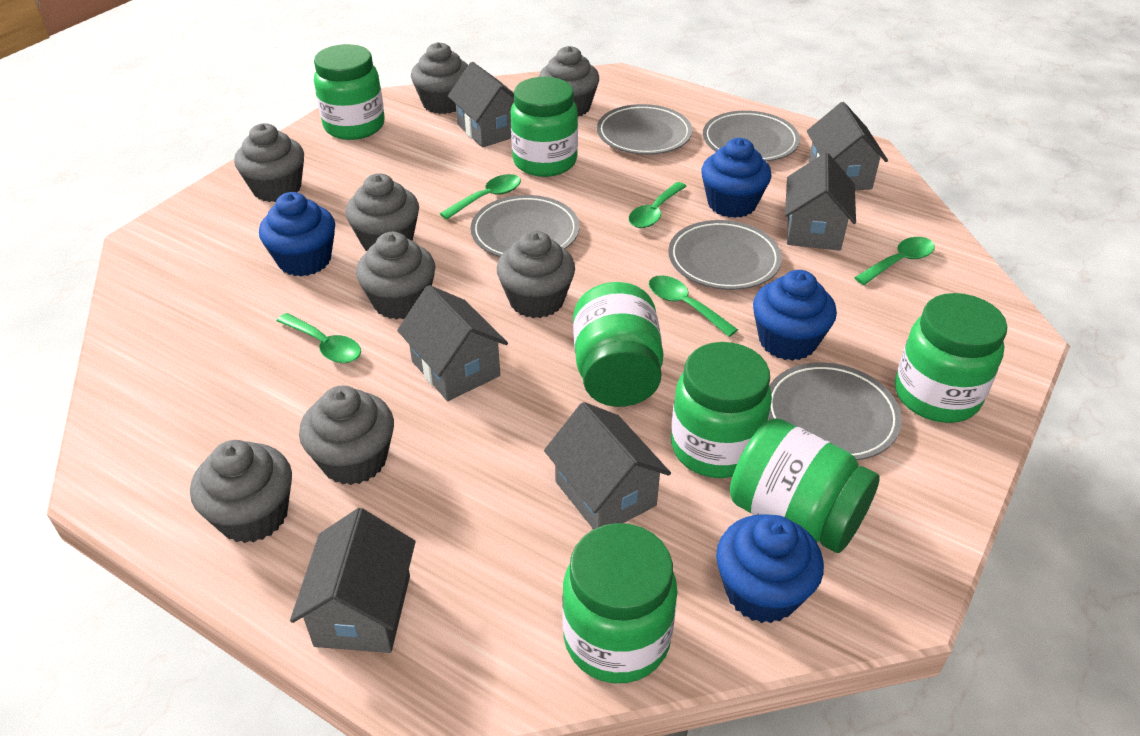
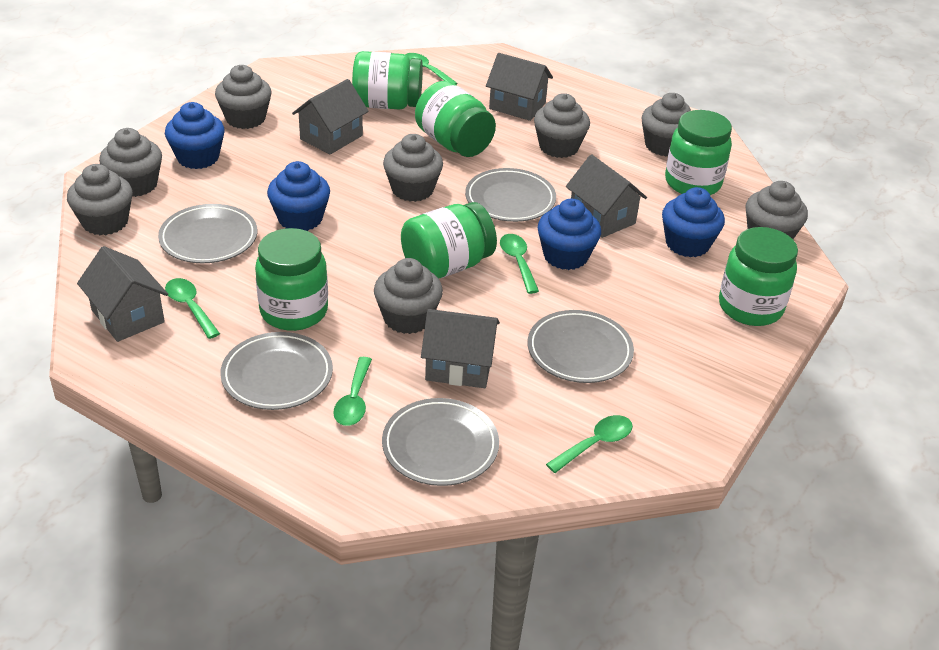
green jar: 7 -> 6
grey house: 6 -> 5

